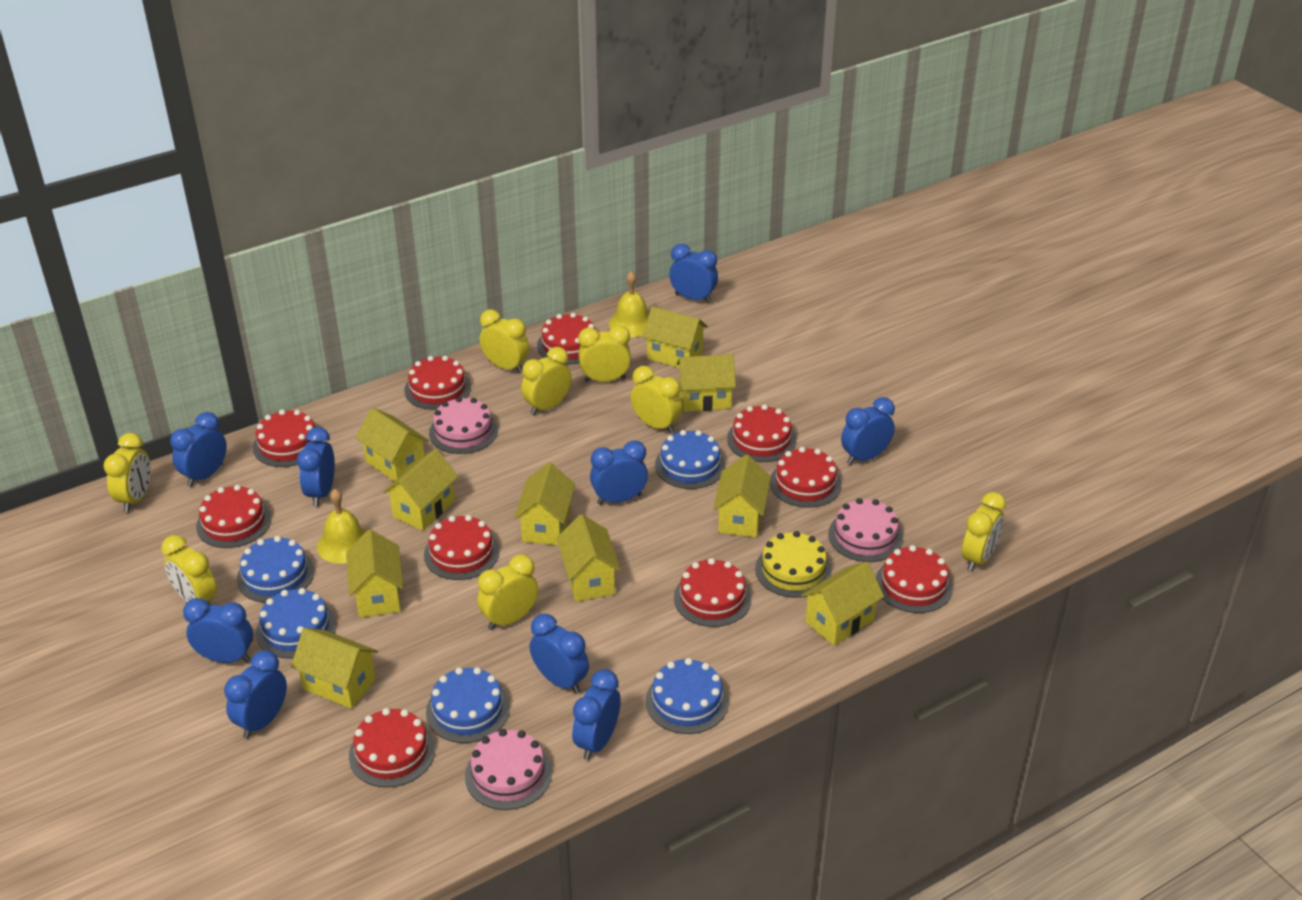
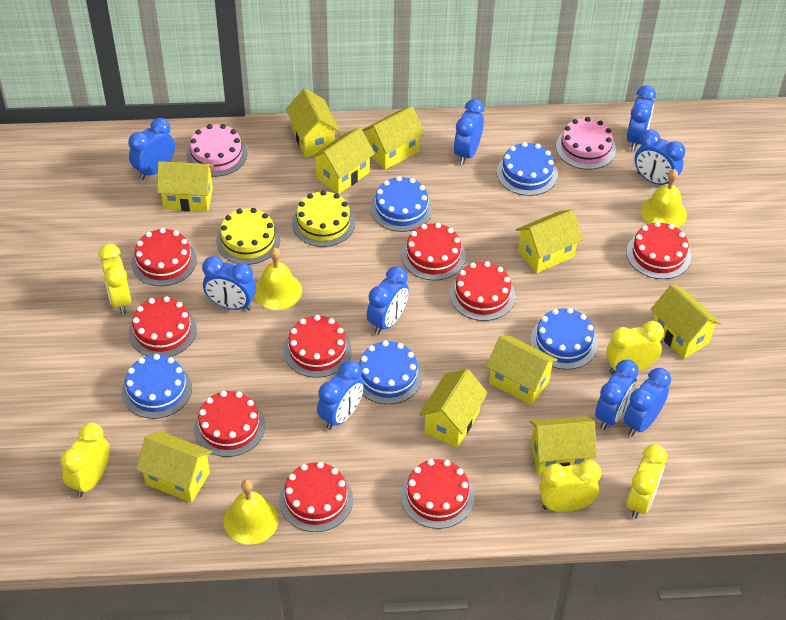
pink cake: 3 -> 2
red cake: 10 -> 9
yellow bell: 2 -> 3
yellow cake: 1 -> 2
yellow clock: 8 -> 5

